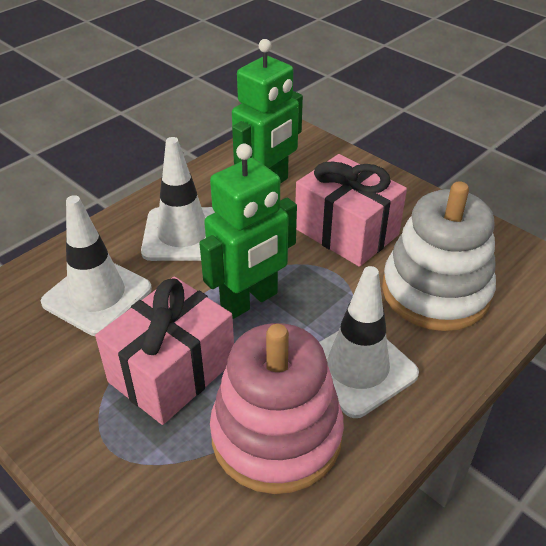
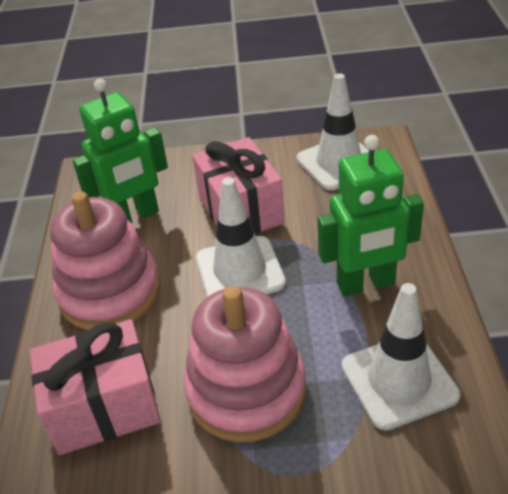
pink stacking toy: 1 -> 2
white stacking toy: 1 -> 0

